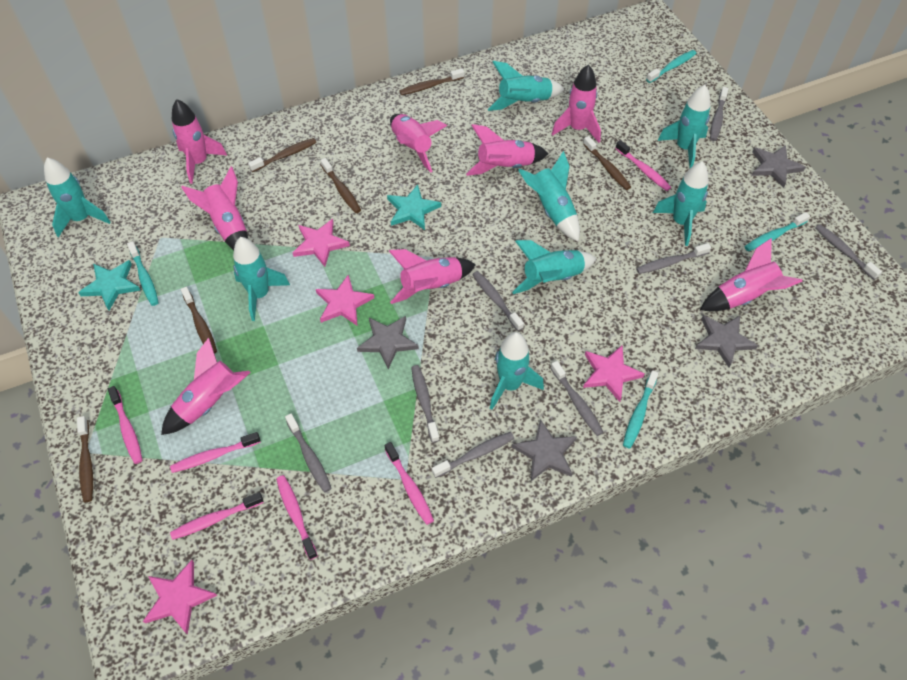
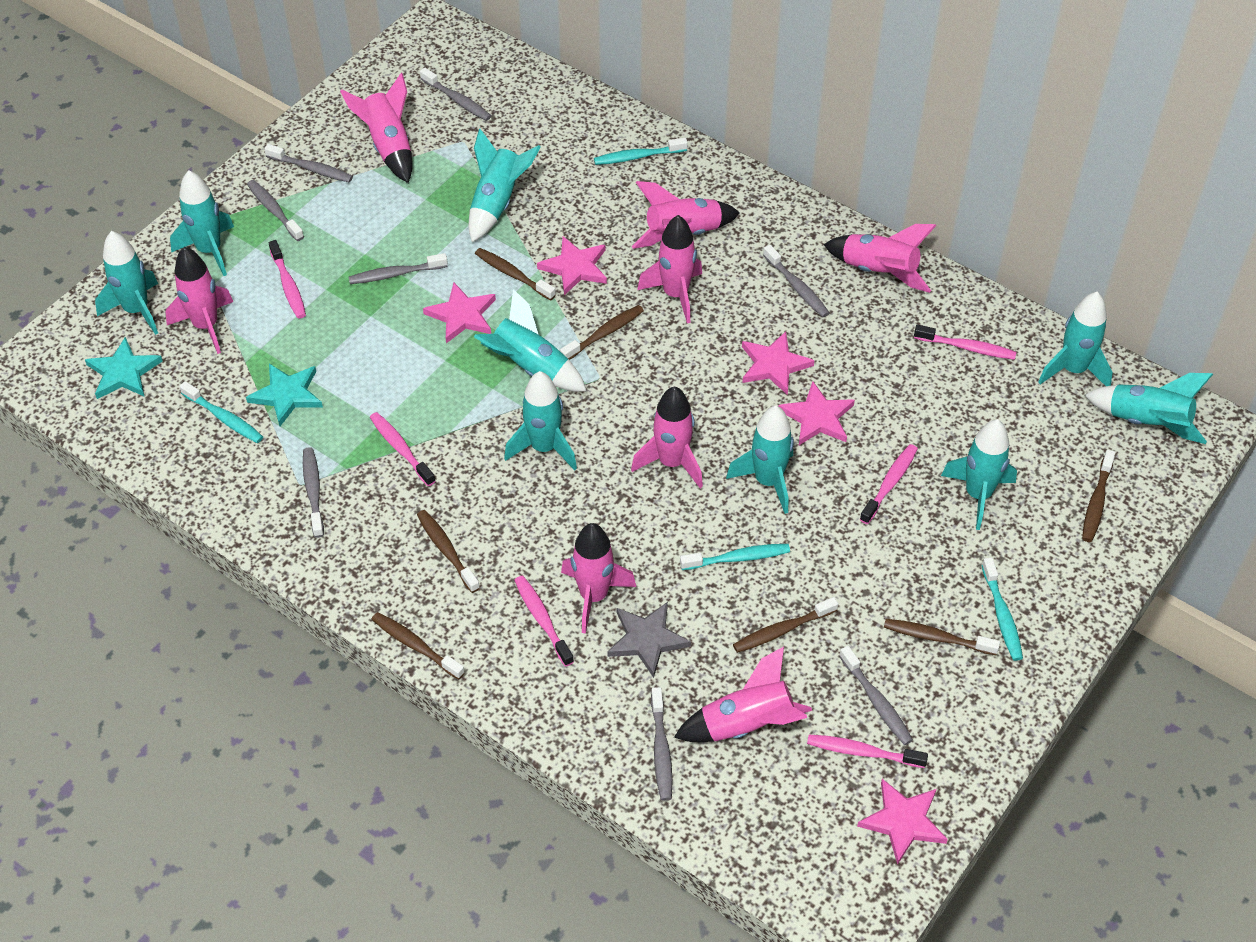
brown toothbrush: 6 -> 7
grey star: 4 -> 1
pink star: 4 -> 5
turquoise rocket: 8 -> 9

